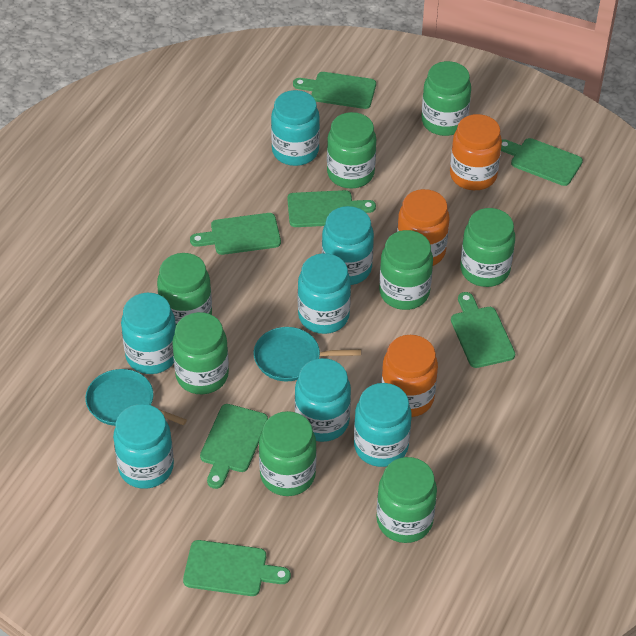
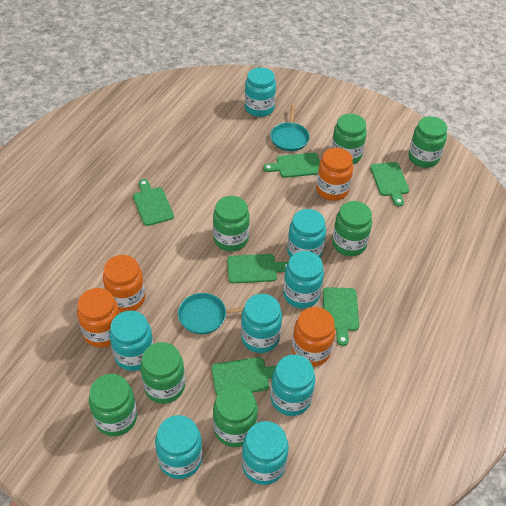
green cutting board: 7 -> 6
green jar: 8 -> 7
orange jar: 3 -> 4
turquoise jar: 7 -> 8

